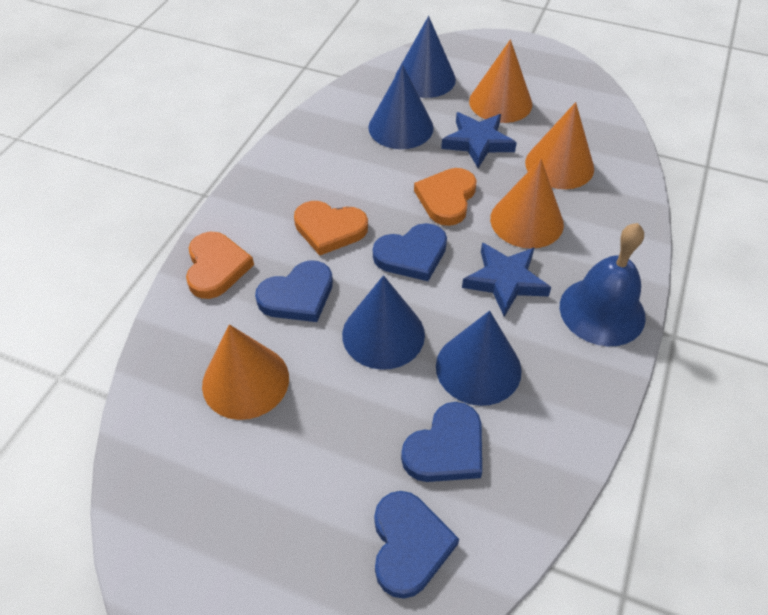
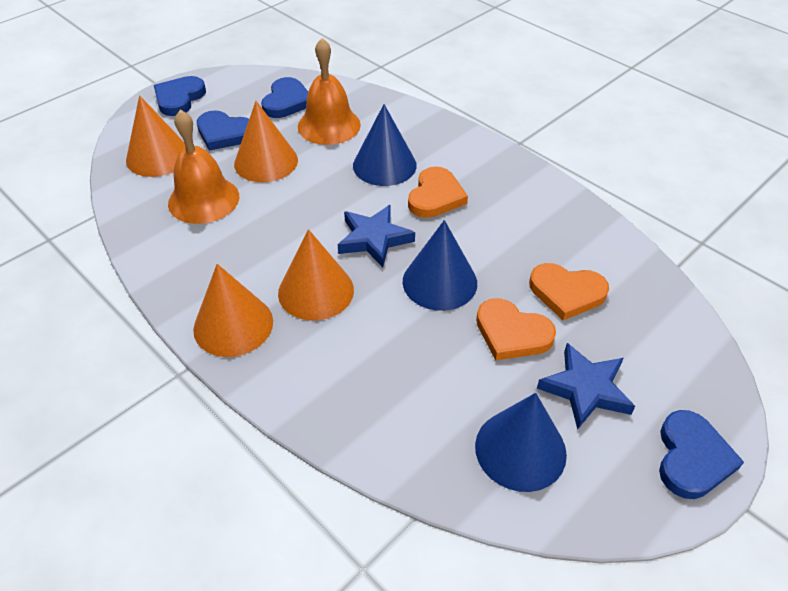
blue bell: 1 -> 0
blue cone: 4 -> 3
orange bell: 0 -> 2

